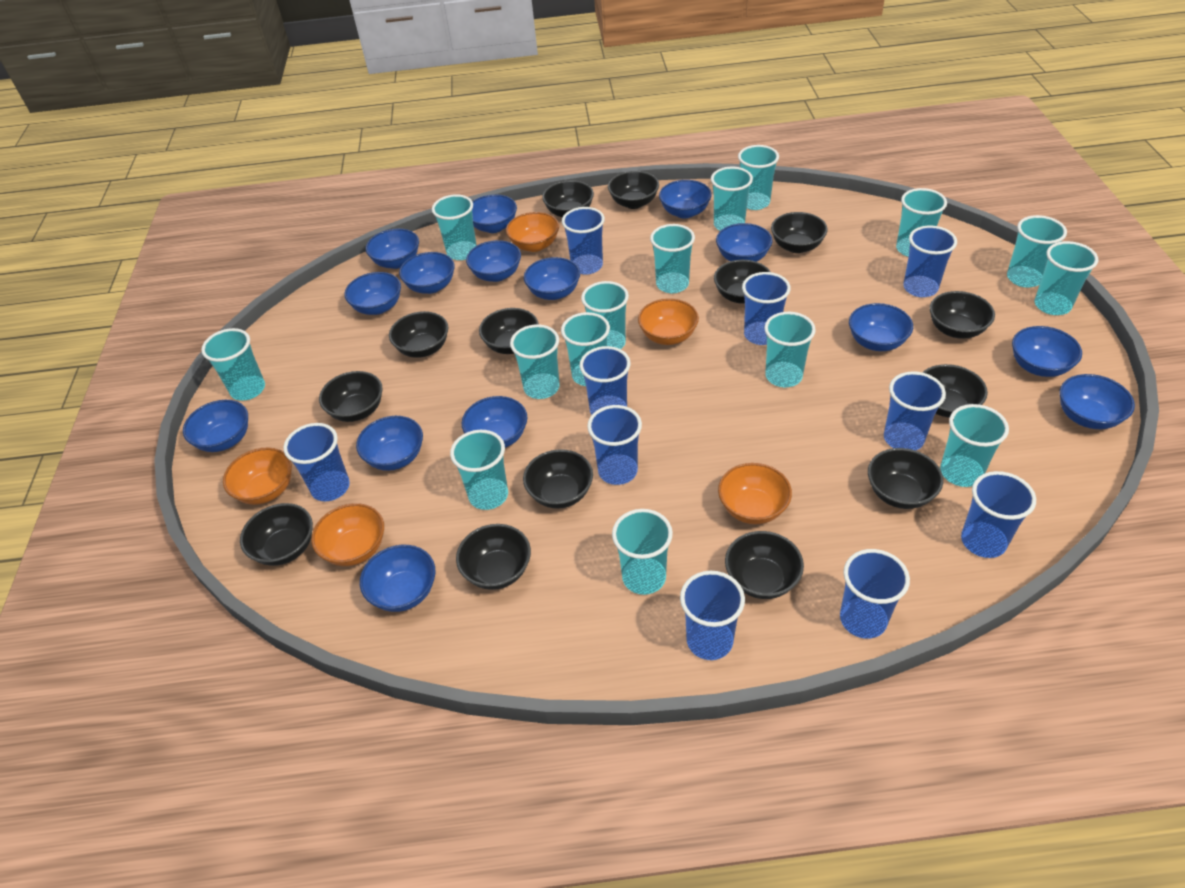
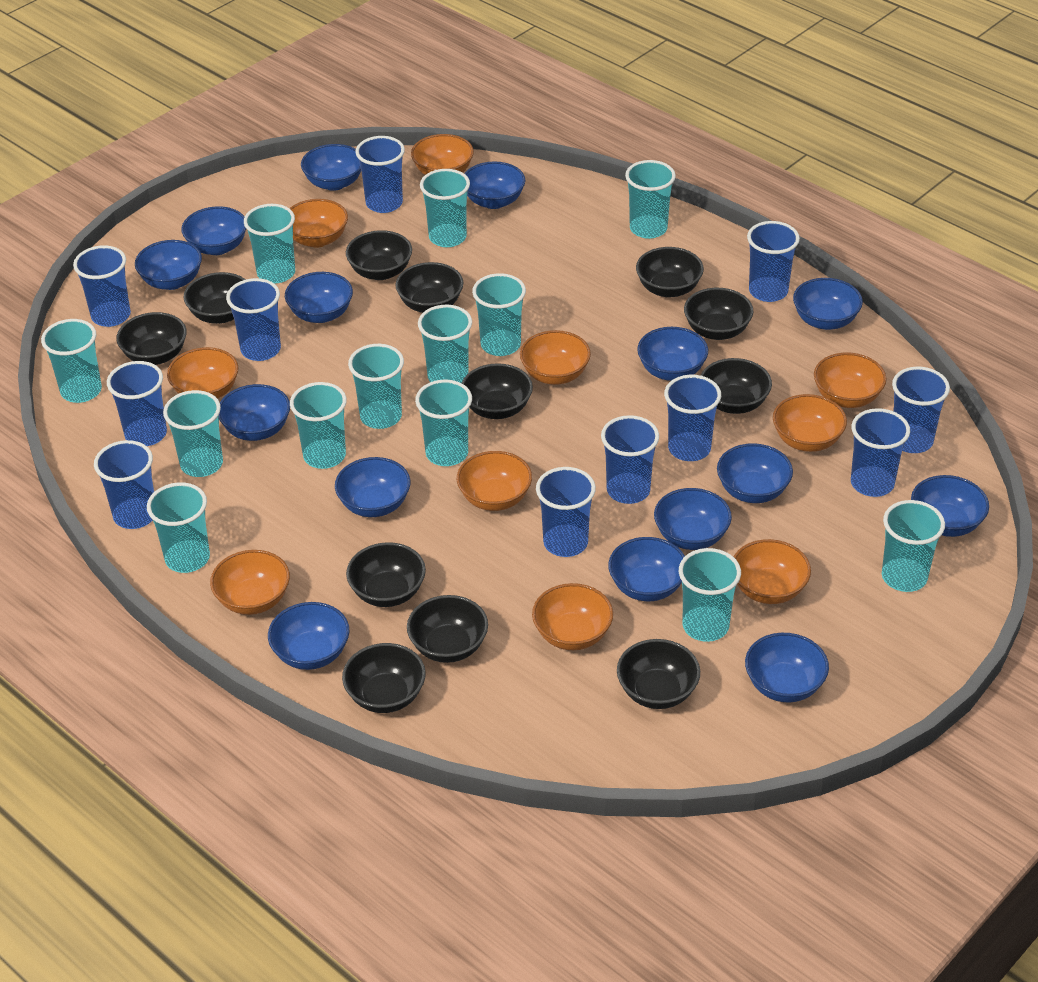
black bowl: 14 -> 12
blue cup: 10 -> 11
orange bowl: 5 -> 10
turquoise cup: 15 -> 13

